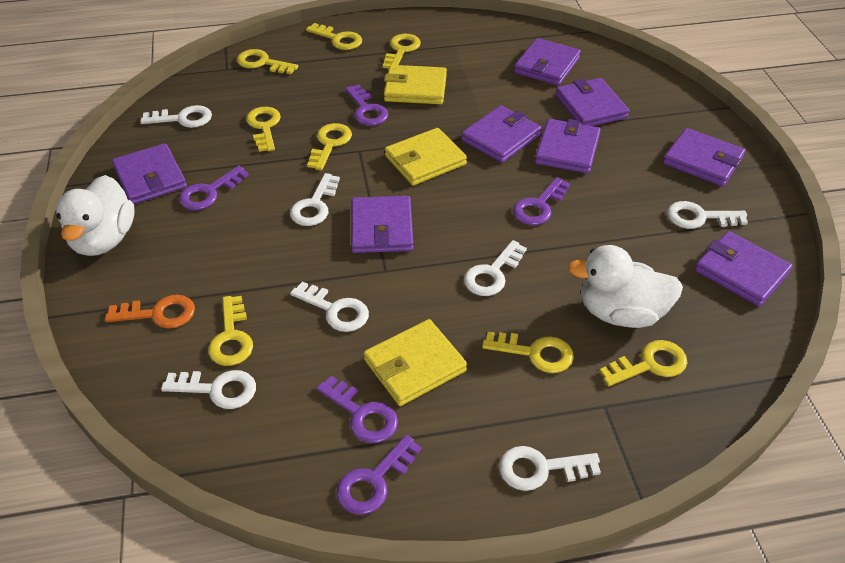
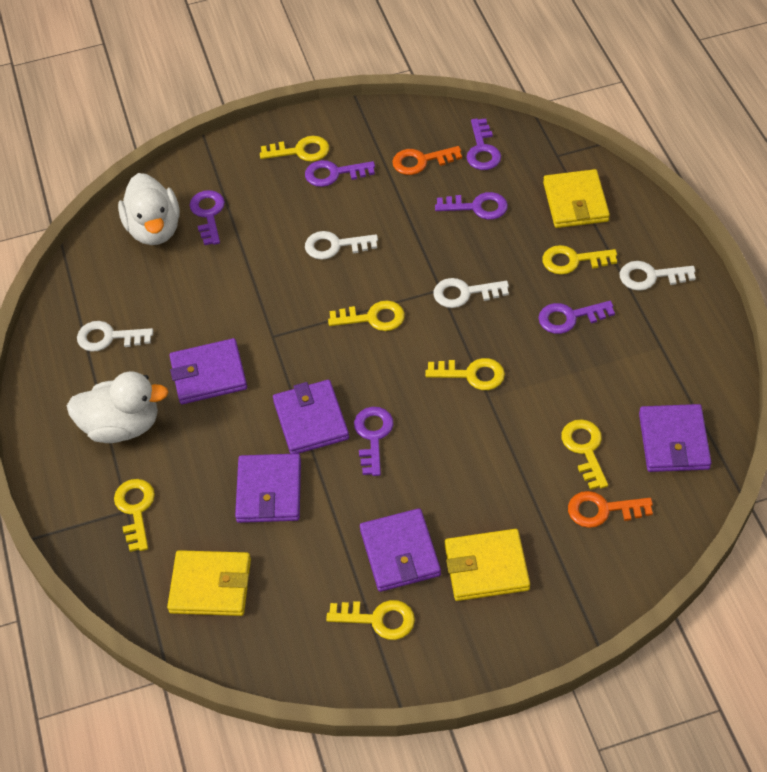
orange key: 1 -> 2
purple key: 5 -> 6
purple wallet: 8 -> 5
white key: 7 -> 4
yellow key: 8 -> 7

